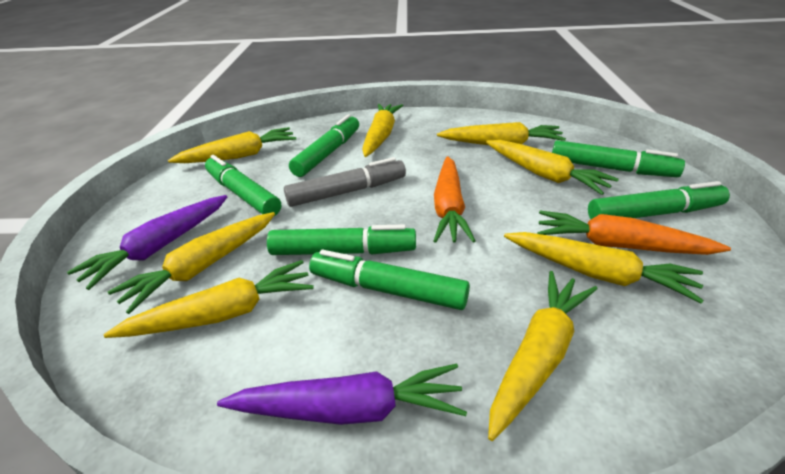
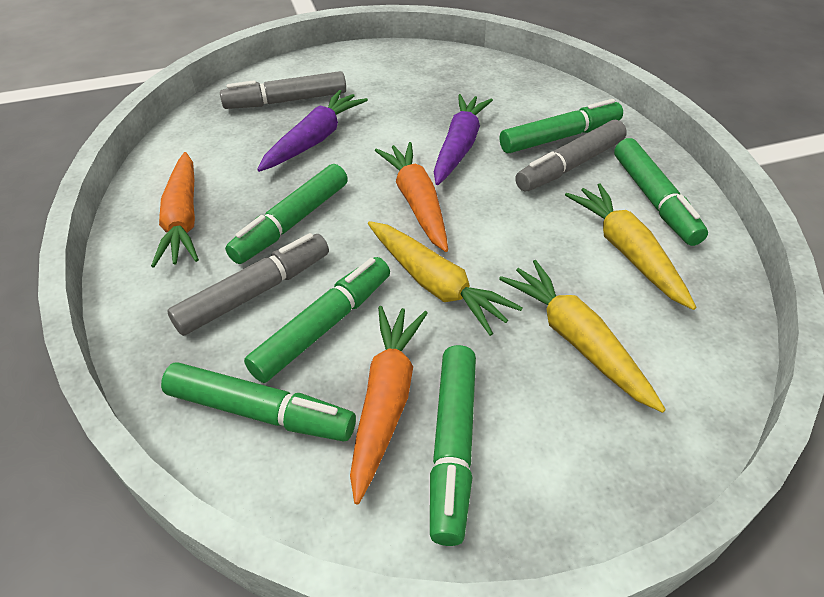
grey marker: 1 -> 3
orange carrot: 2 -> 3
yellow carrot: 8 -> 3

